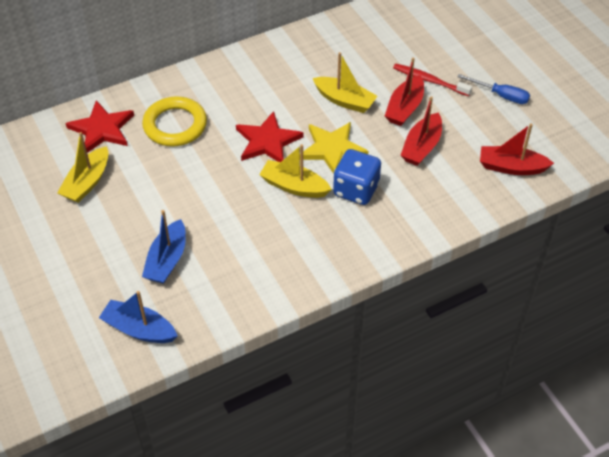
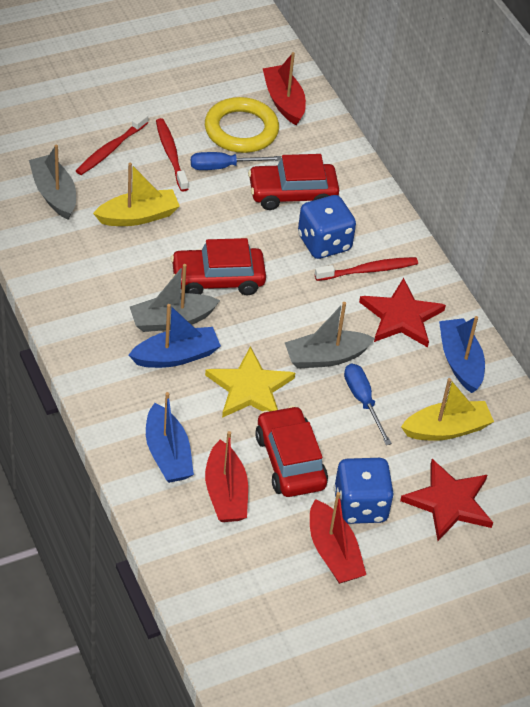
blue boat: 2 -> 3
blue dice: 1 -> 2
blue screwdriver: 1 -> 2
grey boat: 0 -> 3
red car: 0 -> 3
red toothbrush: 1 -> 3
yellow boat: 3 -> 2

